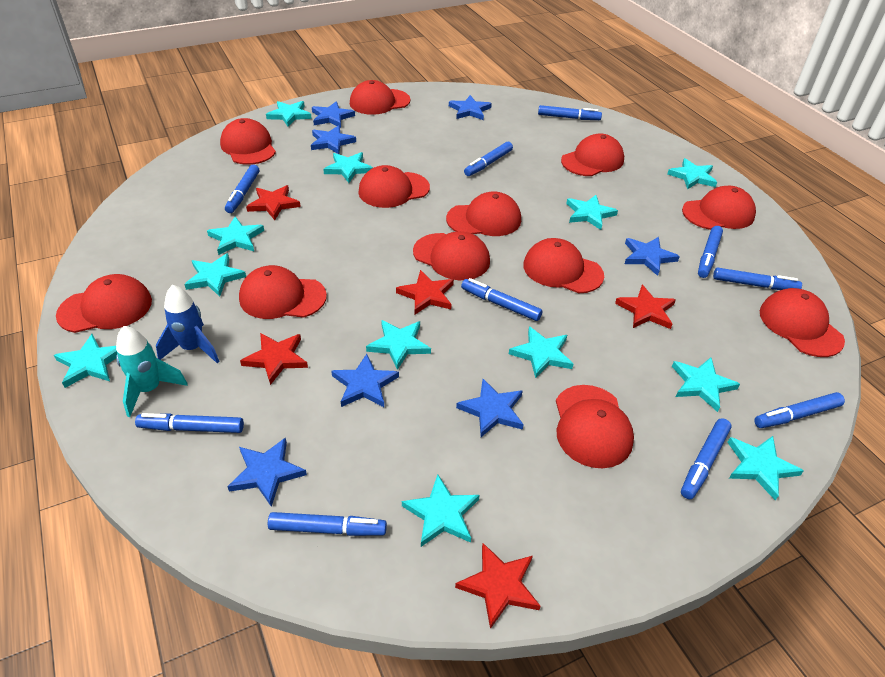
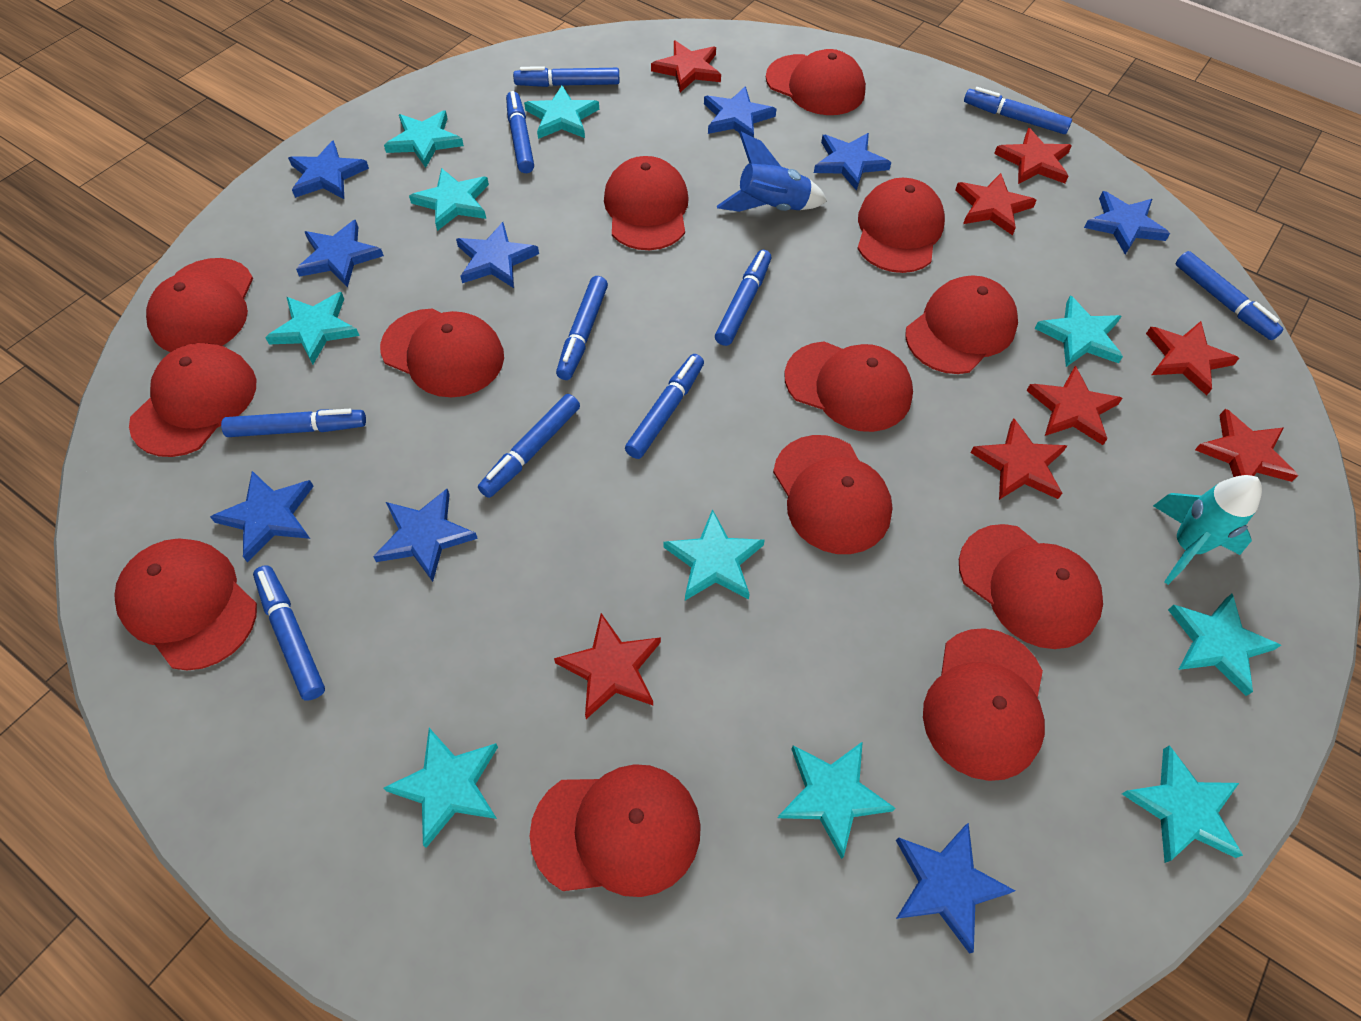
blue star: 7 -> 9
red cap: 12 -> 13
red star: 5 -> 8
turquoise star: 12 -> 10

